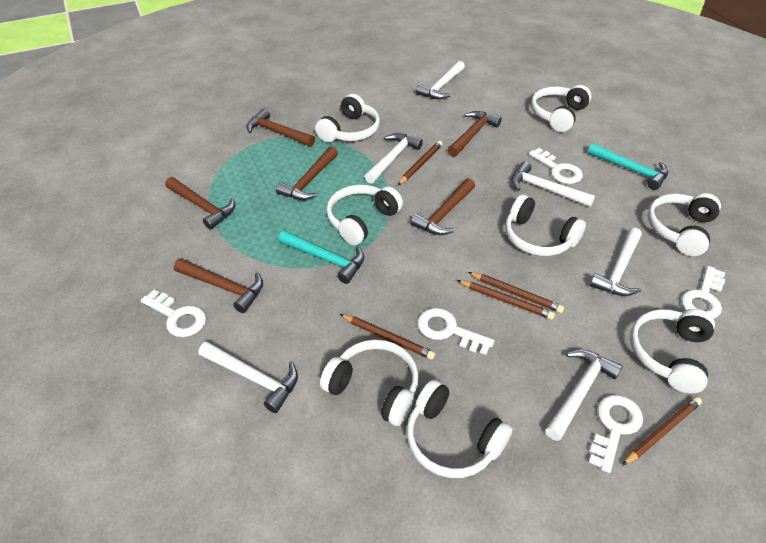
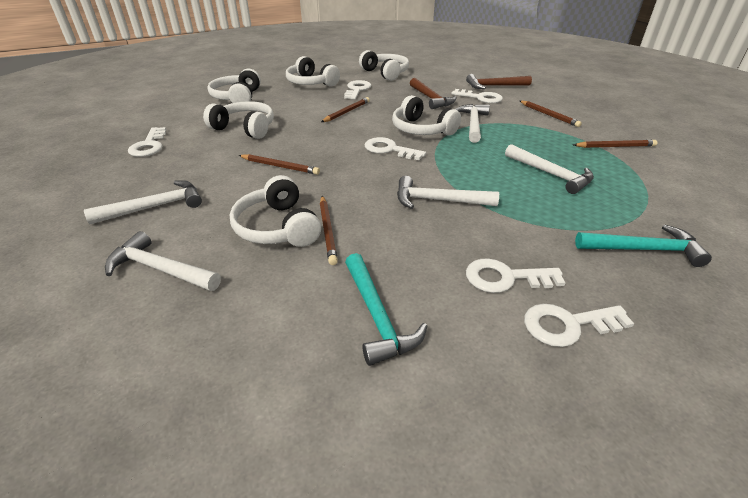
brown hammer: 6 -> 2
white hammer: 6 -> 5
white headphones: 8 -> 6
white key: 5 -> 6

